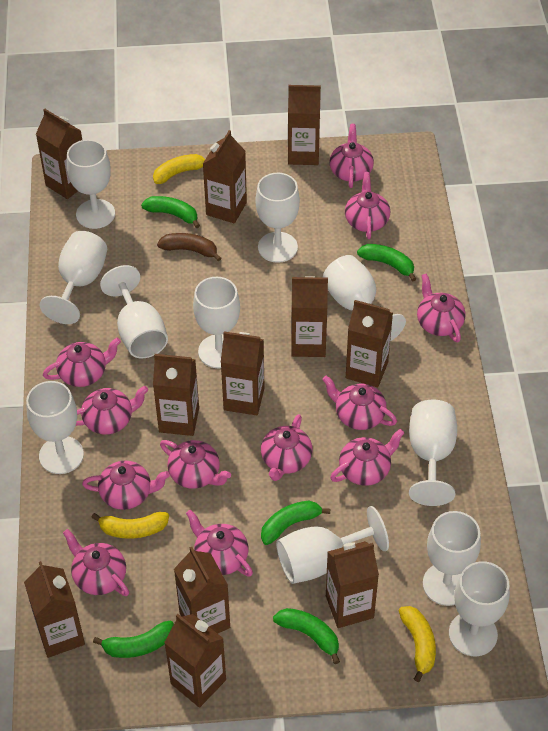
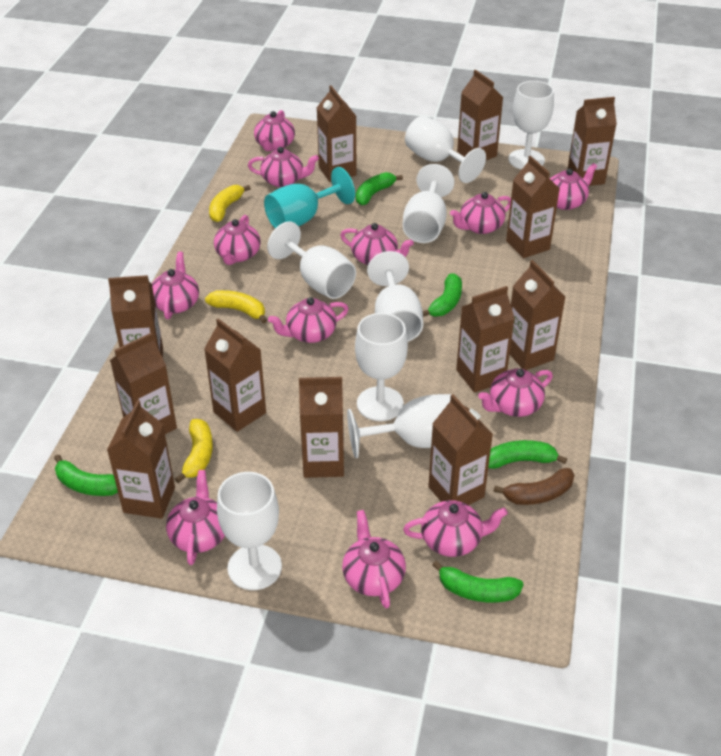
brown carton: 11 -> 12
turquoise goblet: 0 -> 1
white goblet: 11 -> 8

